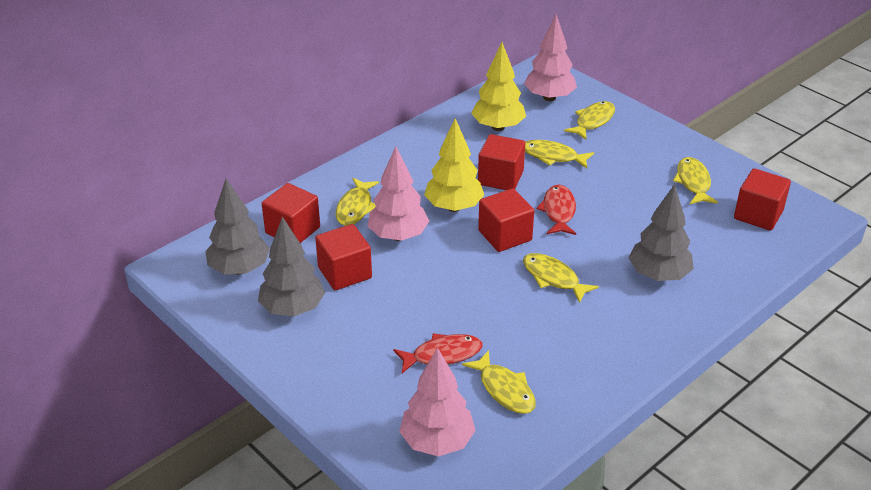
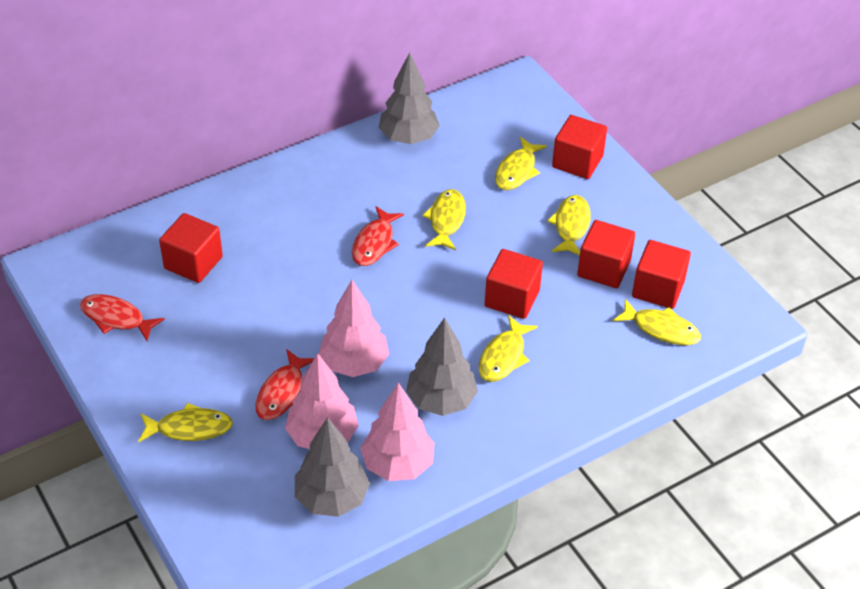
red fish: 2 -> 3
yellow tree: 2 -> 0

